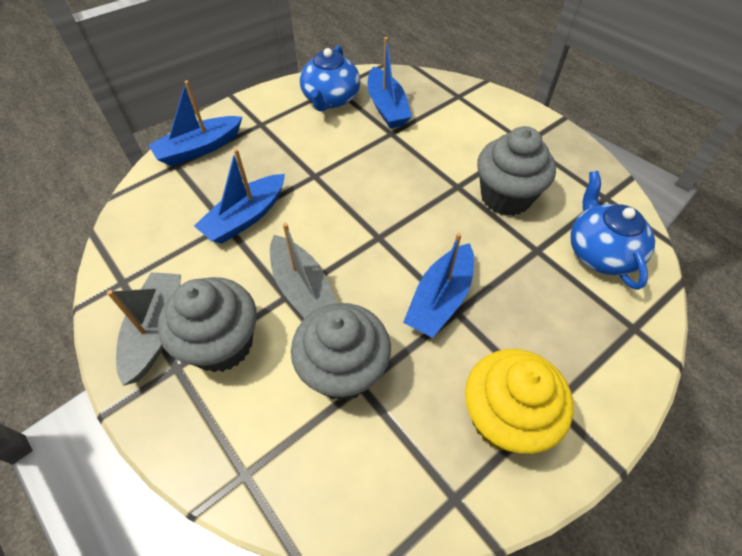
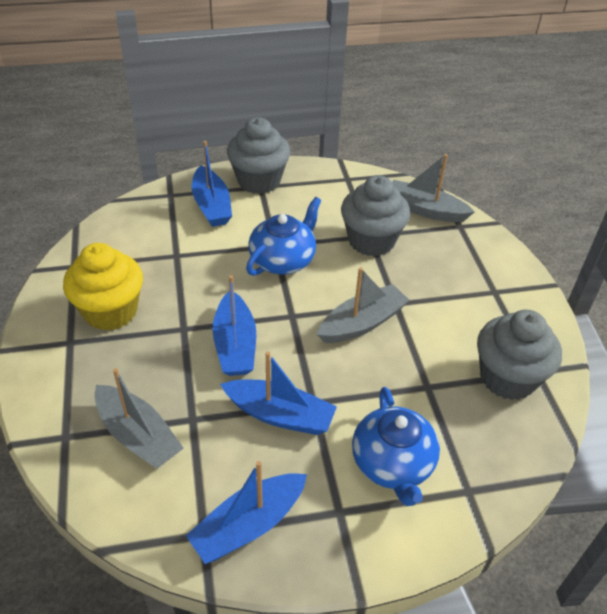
grey boat: 2 -> 3

